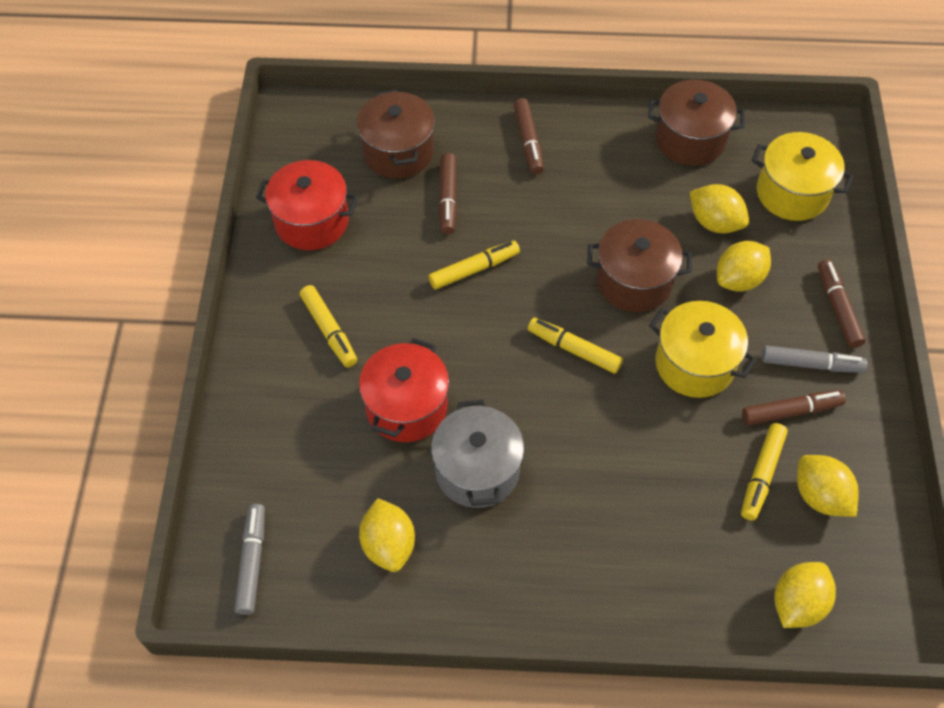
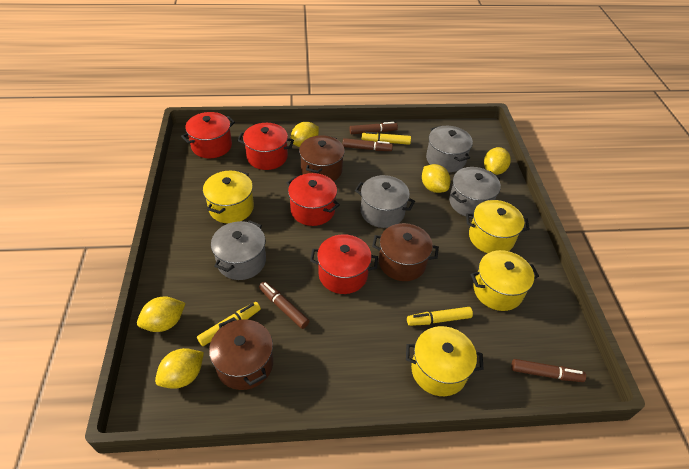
grey marker: 2 -> 0
grey pot: 1 -> 4
red pot: 2 -> 4
yellow marker: 4 -> 3
yellow pot: 2 -> 4

